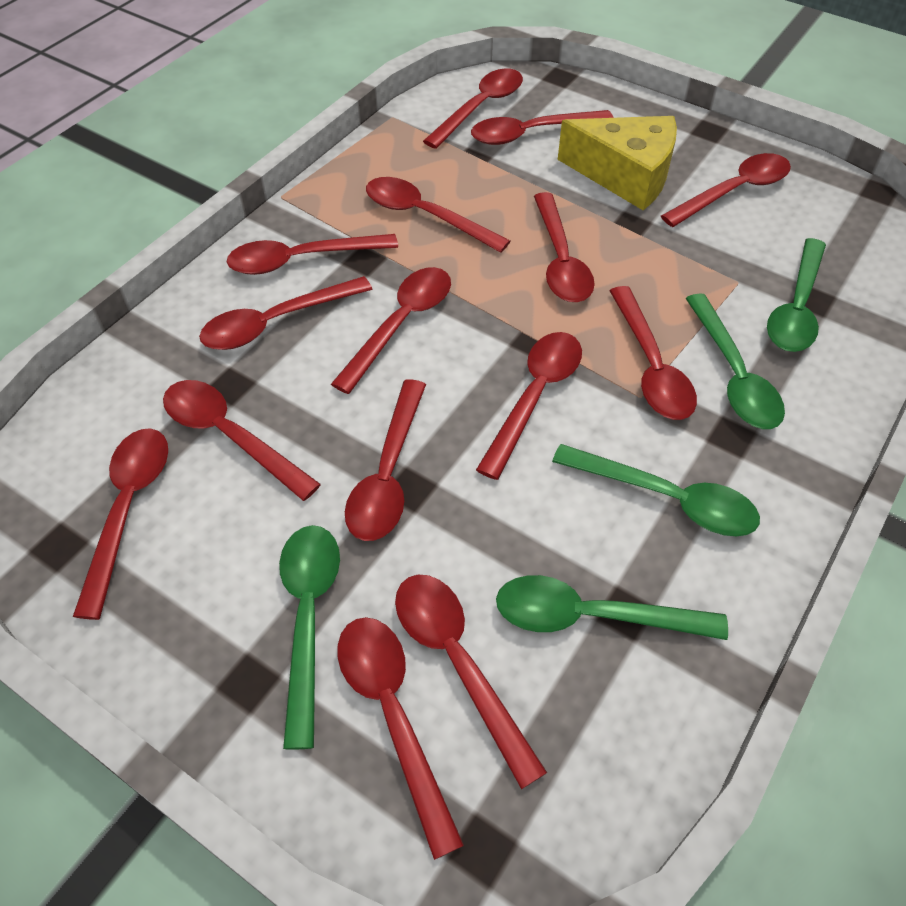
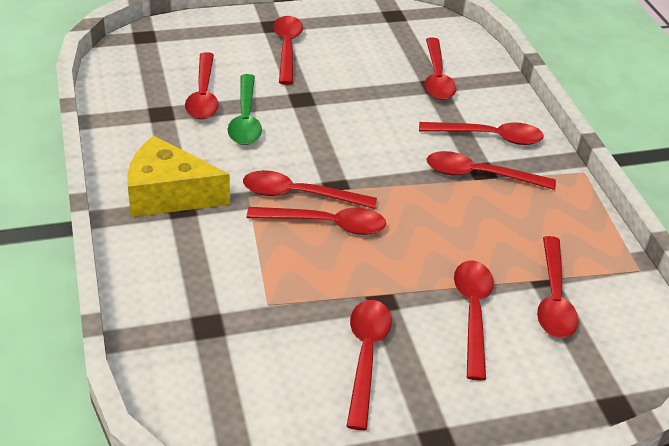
green spoon: 5 -> 1
red spoon: 15 -> 10

